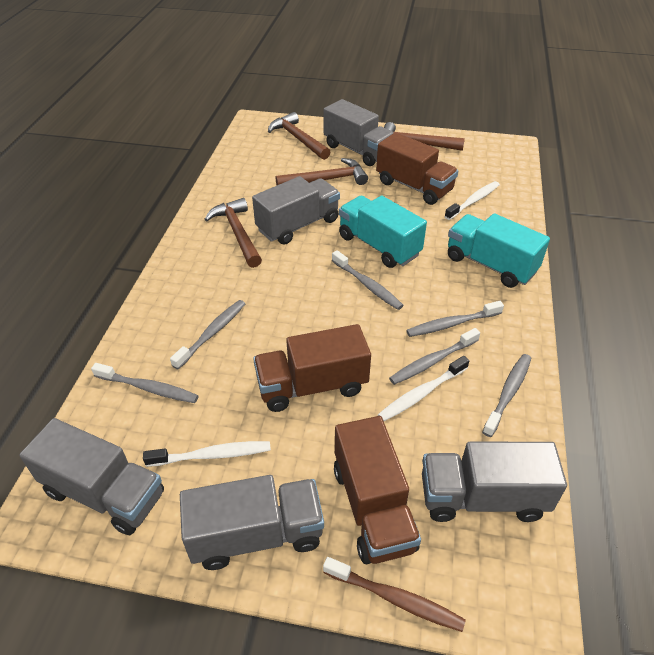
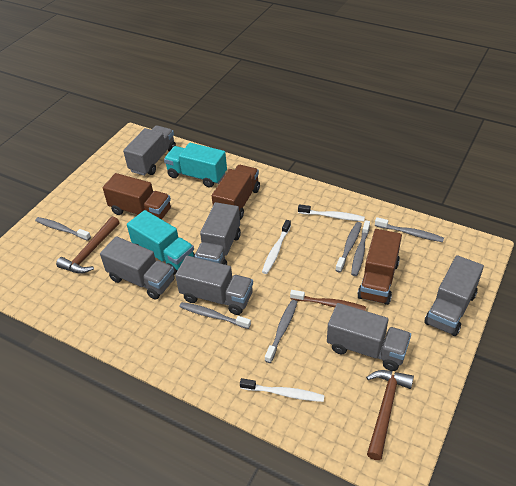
brown hammer: 4 -> 2
grey truck: 5 -> 6

